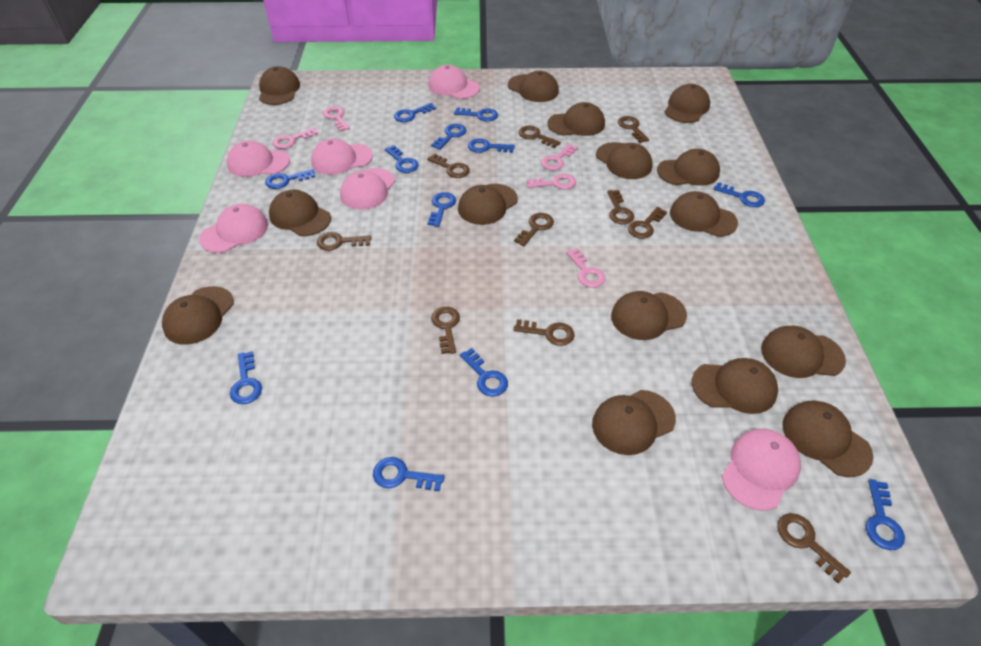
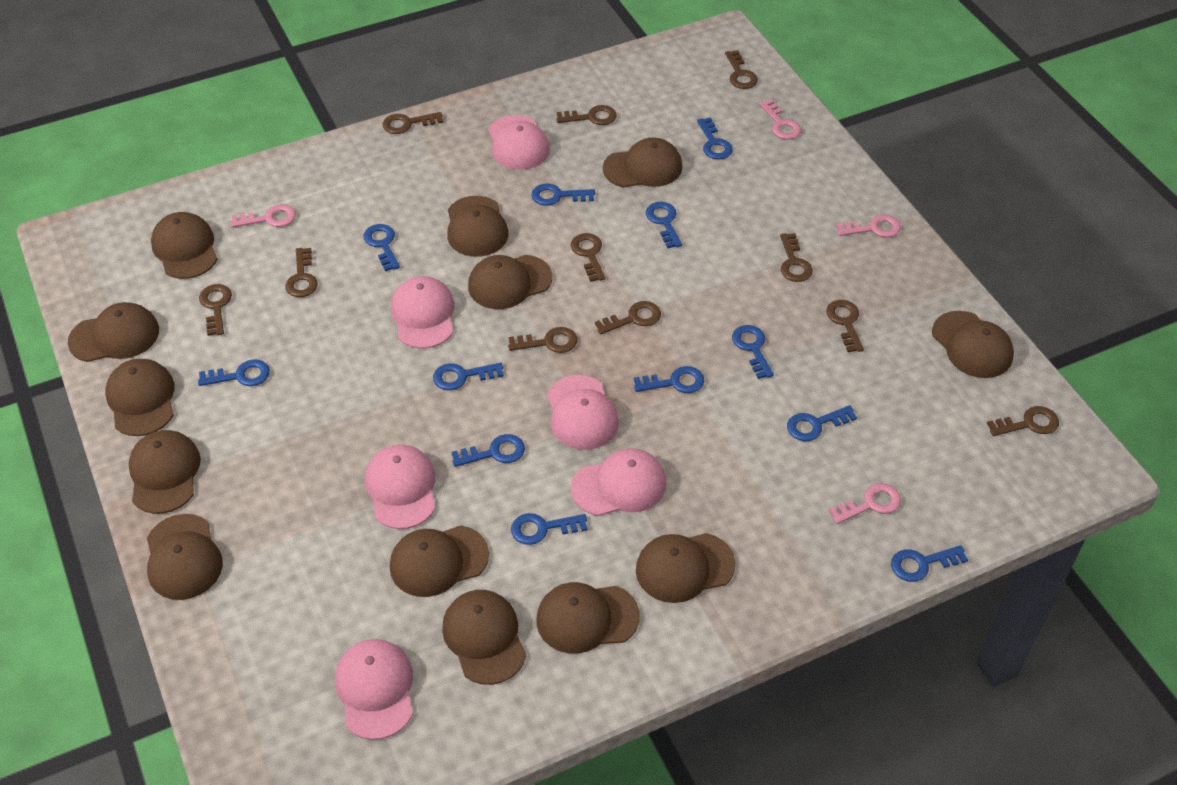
brown cap: 15 -> 13
brown key: 10 -> 11
pink key: 5 -> 4

